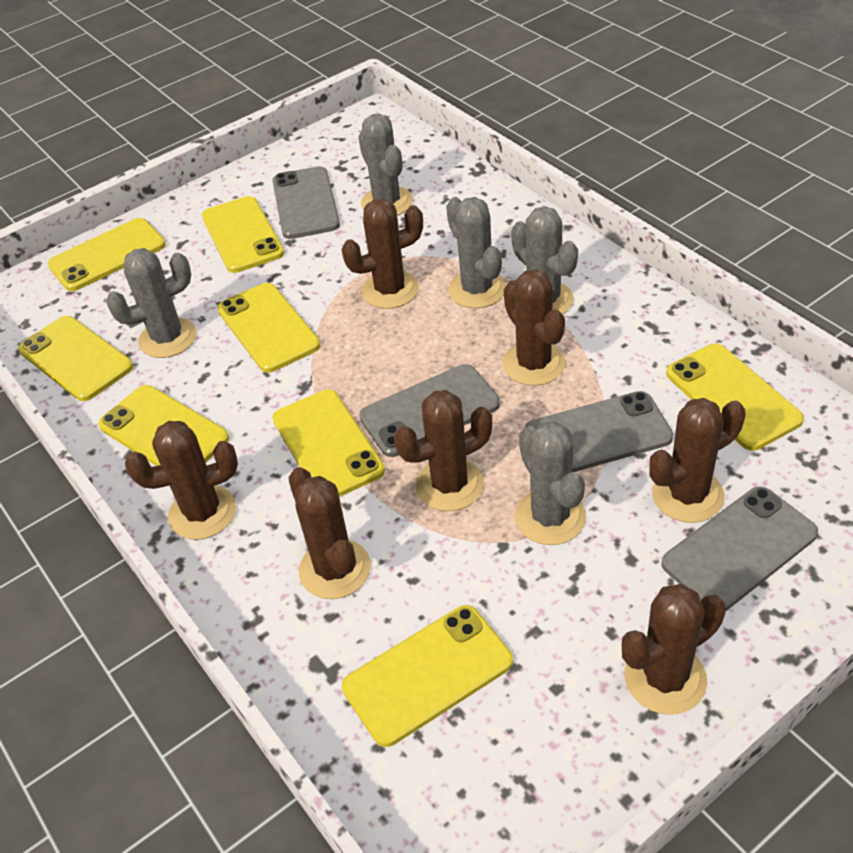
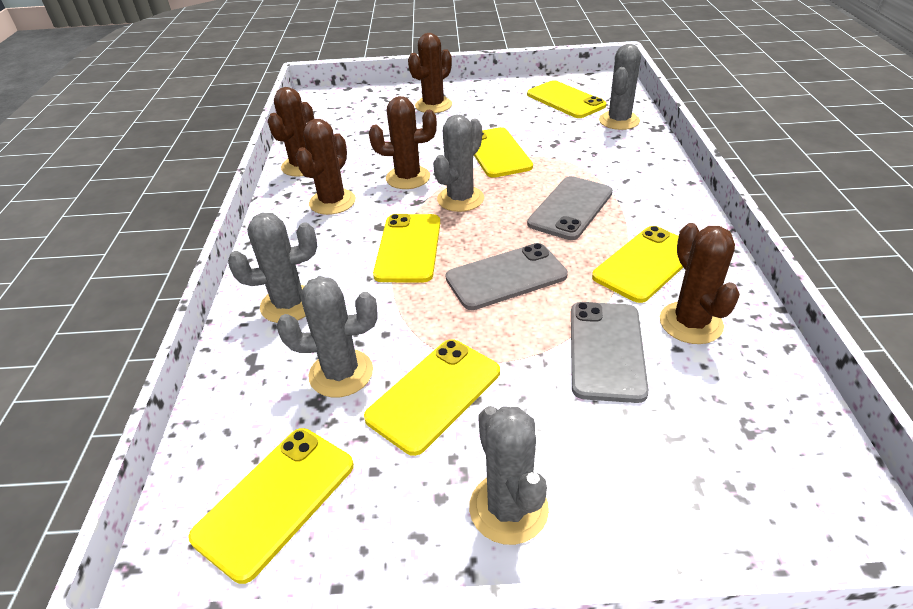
brown cactus: 7 -> 5
grey phone: 4 -> 3
yellow phone: 8 -> 6

